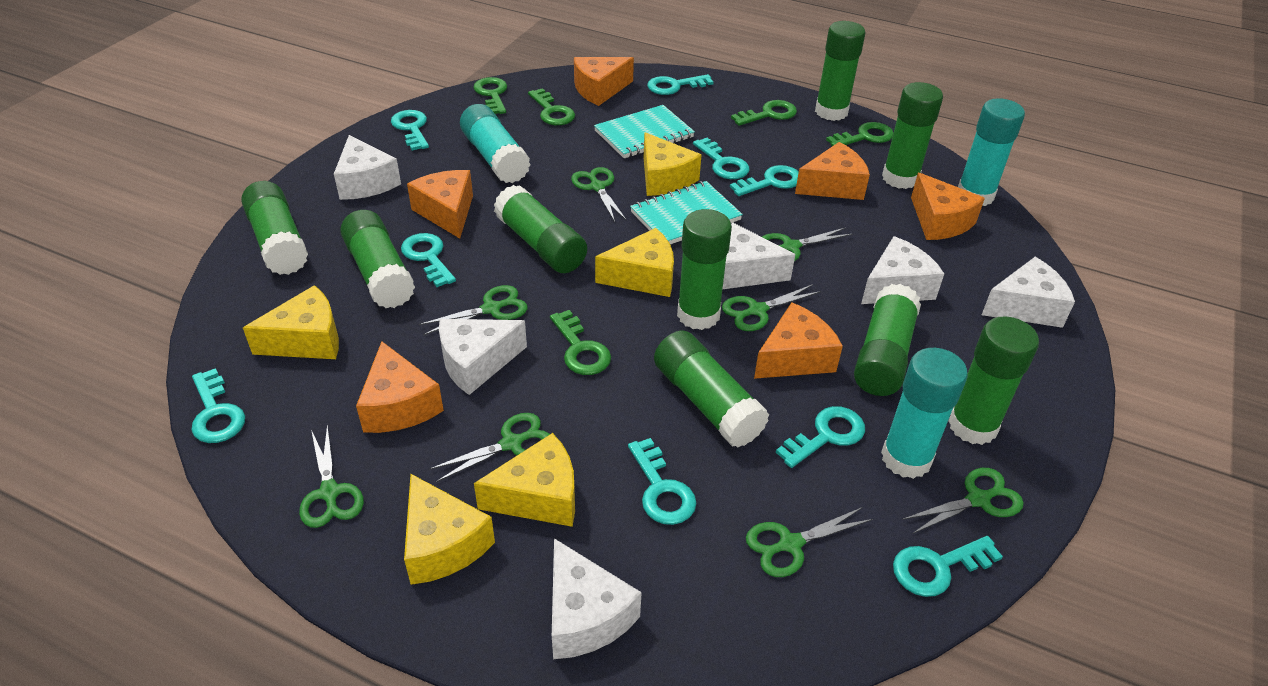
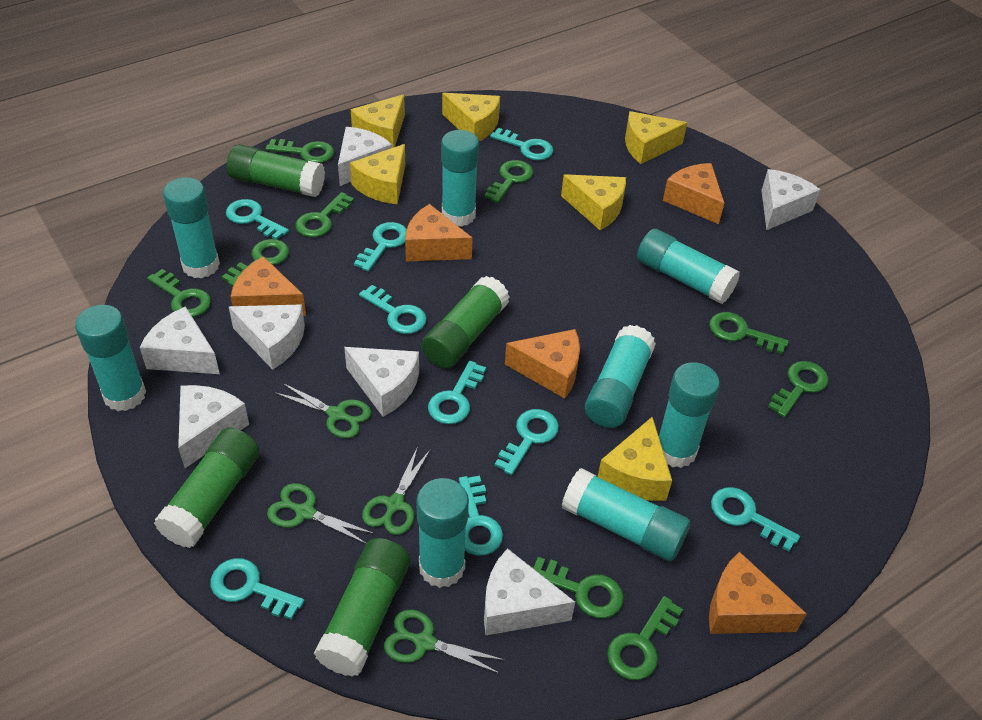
green glue stick: 9 -> 4
green key: 5 -> 9
green scissors: 8 -> 4
orange cheese: 6 -> 5
turquoise glue stick: 3 -> 8
turquoise notebook: 2 -> 0
white cheese: 6 -> 7
yellow cheese: 5 -> 6

